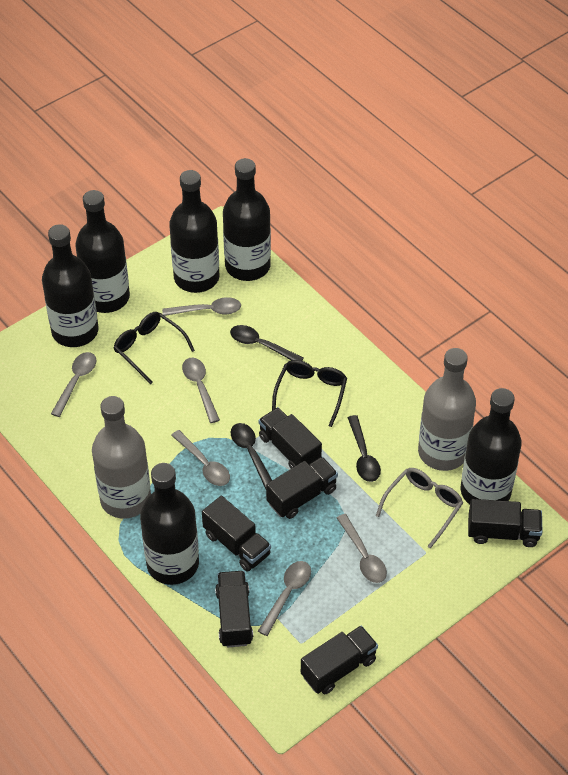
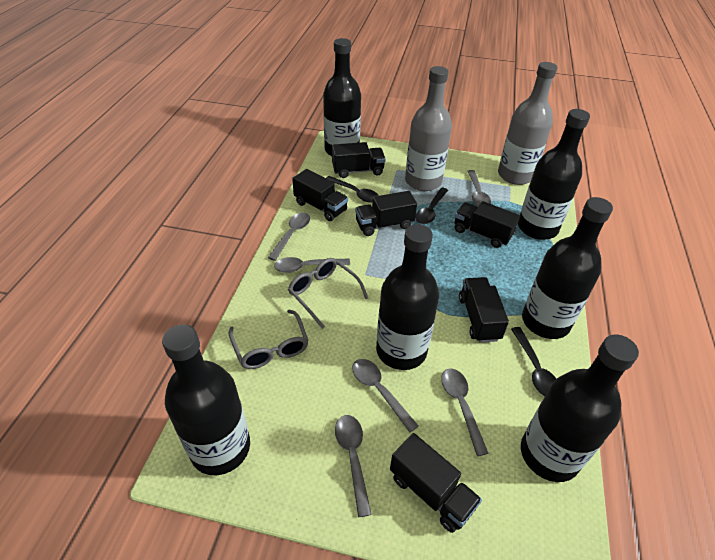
black glasses: 2 -> 0
grey glasses: 1 -> 2

